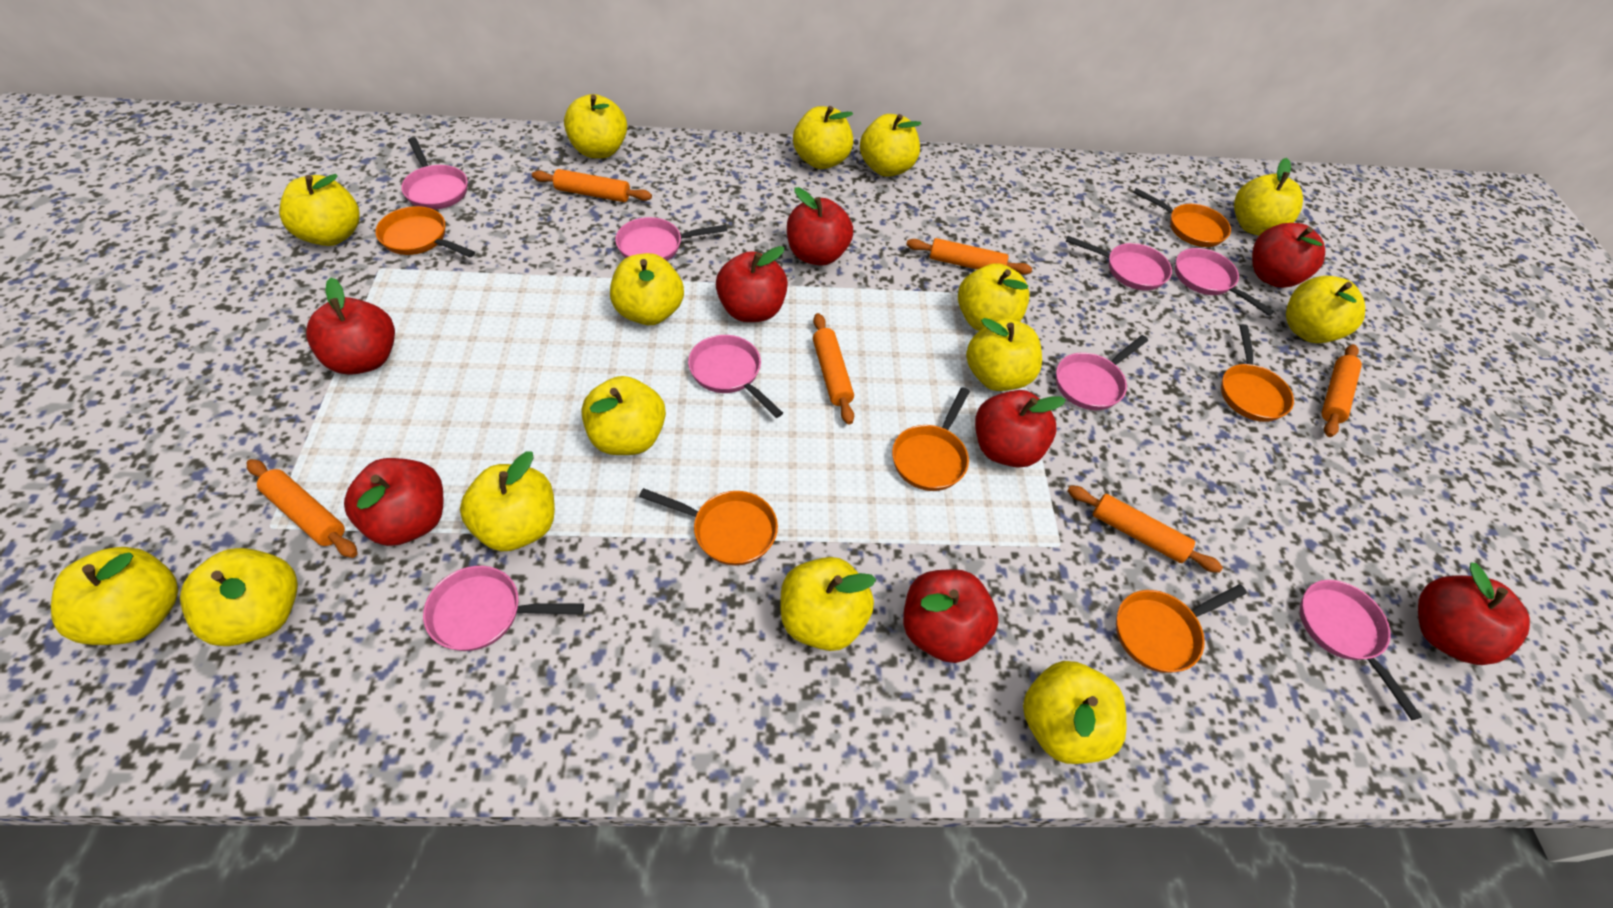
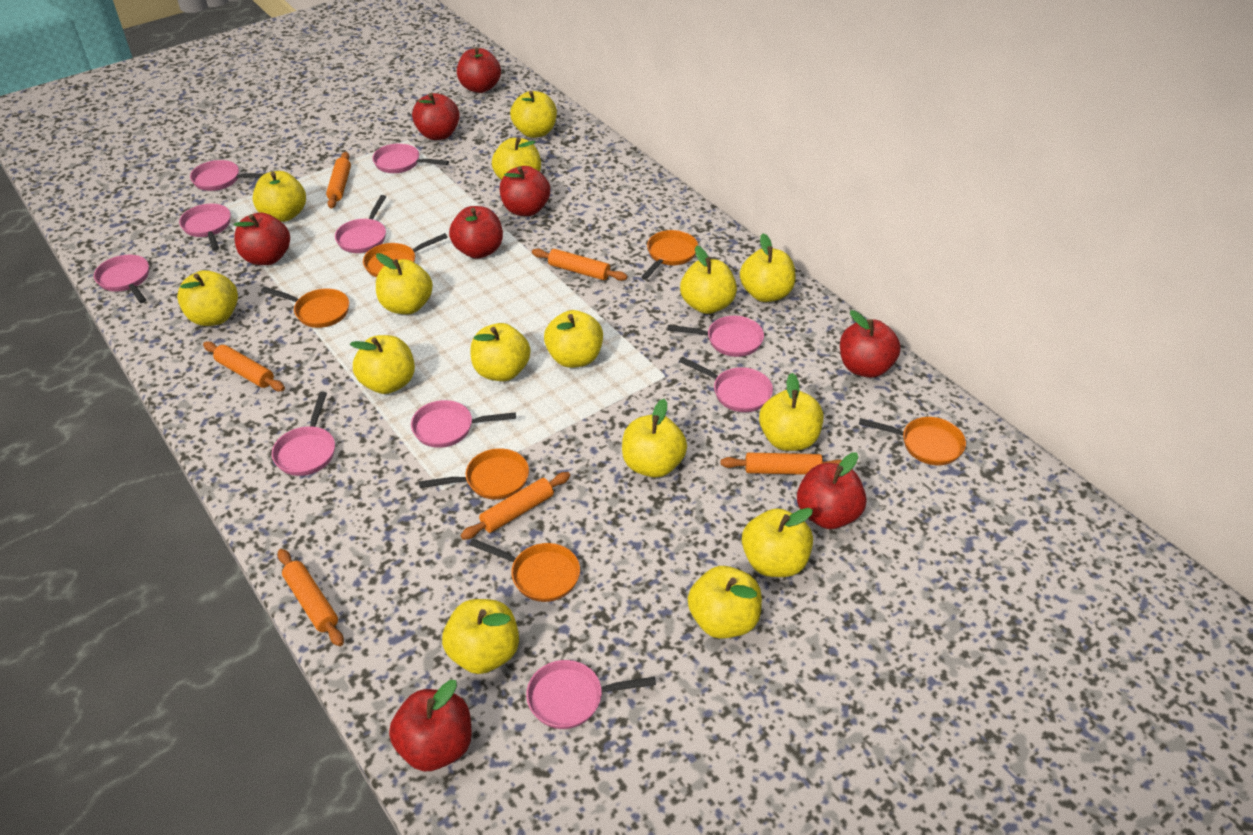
pink pan: 8 -> 10

